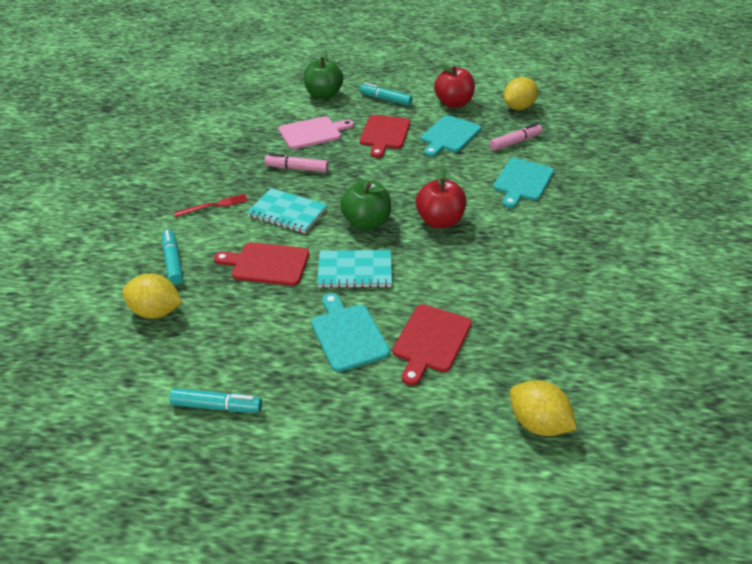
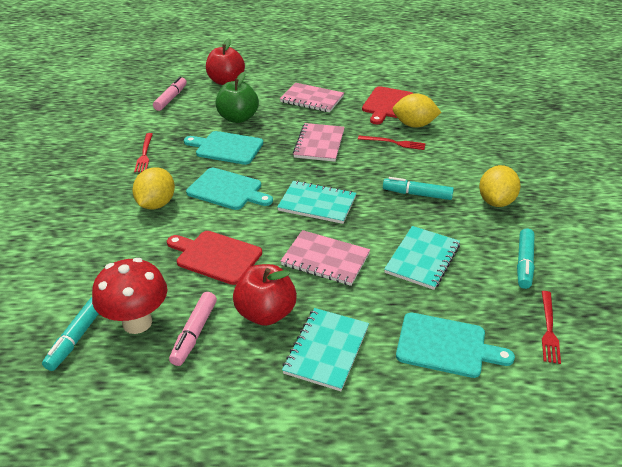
green apple: 2 -> 1
pink cutting board: 1 -> 0
pink notebook: 0 -> 3
red cutting board: 3 -> 2
red fork: 1 -> 3
red mushroom: 0 -> 1
turquoise notebook: 2 -> 3

